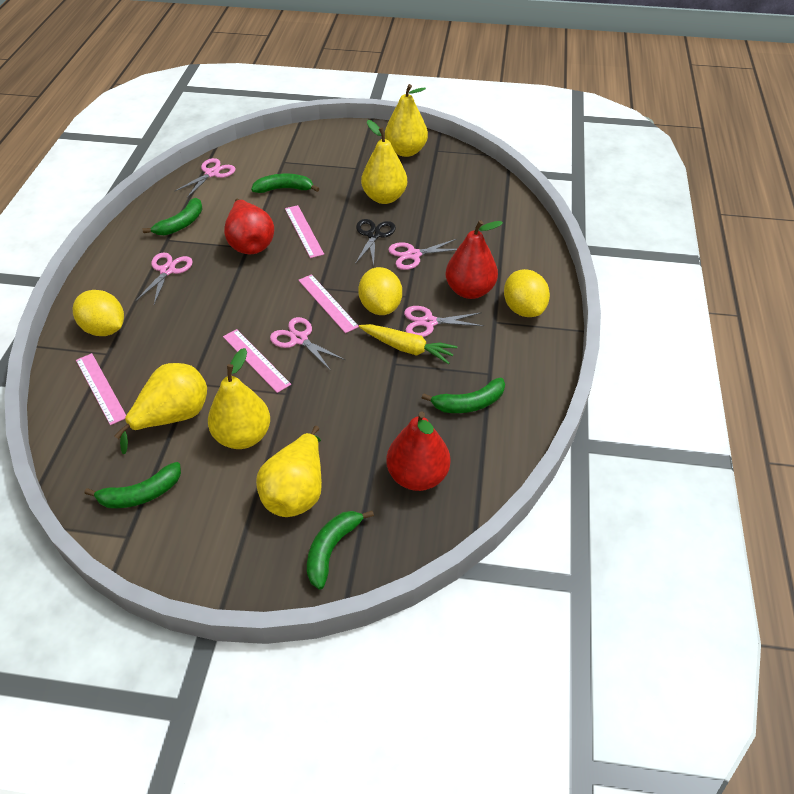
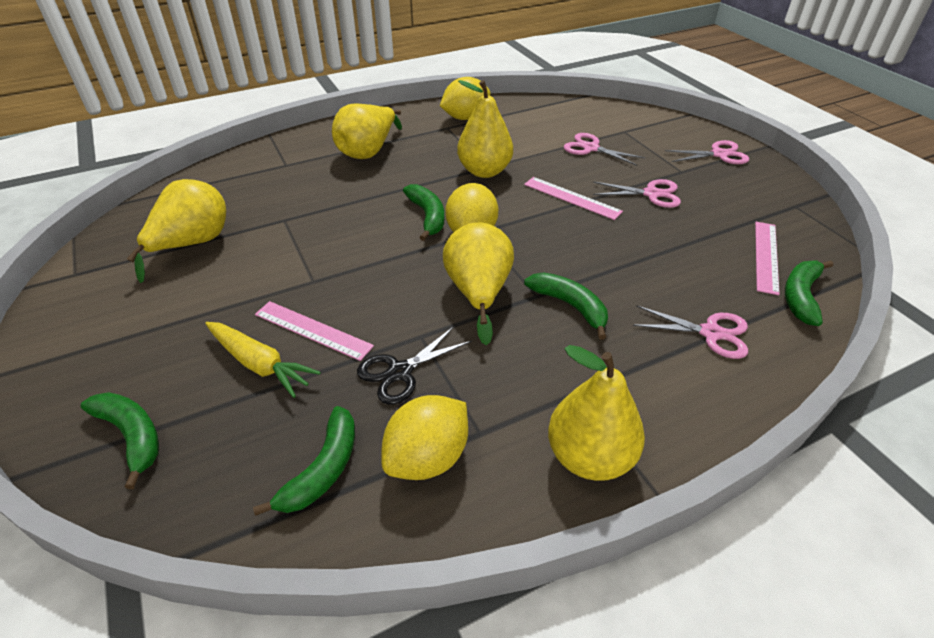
pink ruler: 4 -> 3
pink scissors: 5 -> 4
red pear: 3 -> 0

